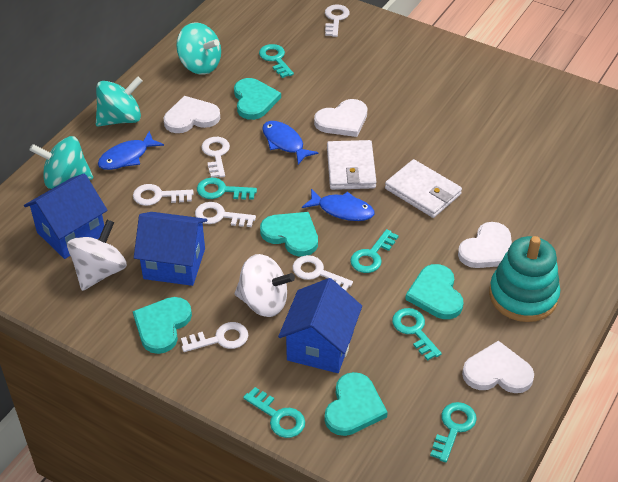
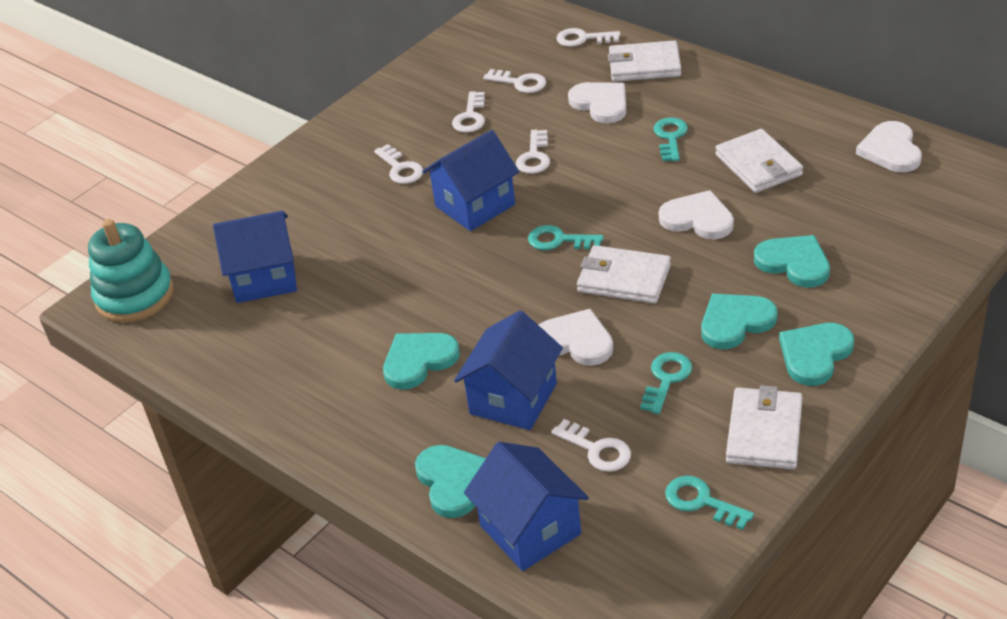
blue fish: 3 -> 0
blue house: 3 -> 4
turquoise key: 6 -> 4
turquoise spinning top: 3 -> 0
white spinning top: 2 -> 0
white wallet: 2 -> 4

